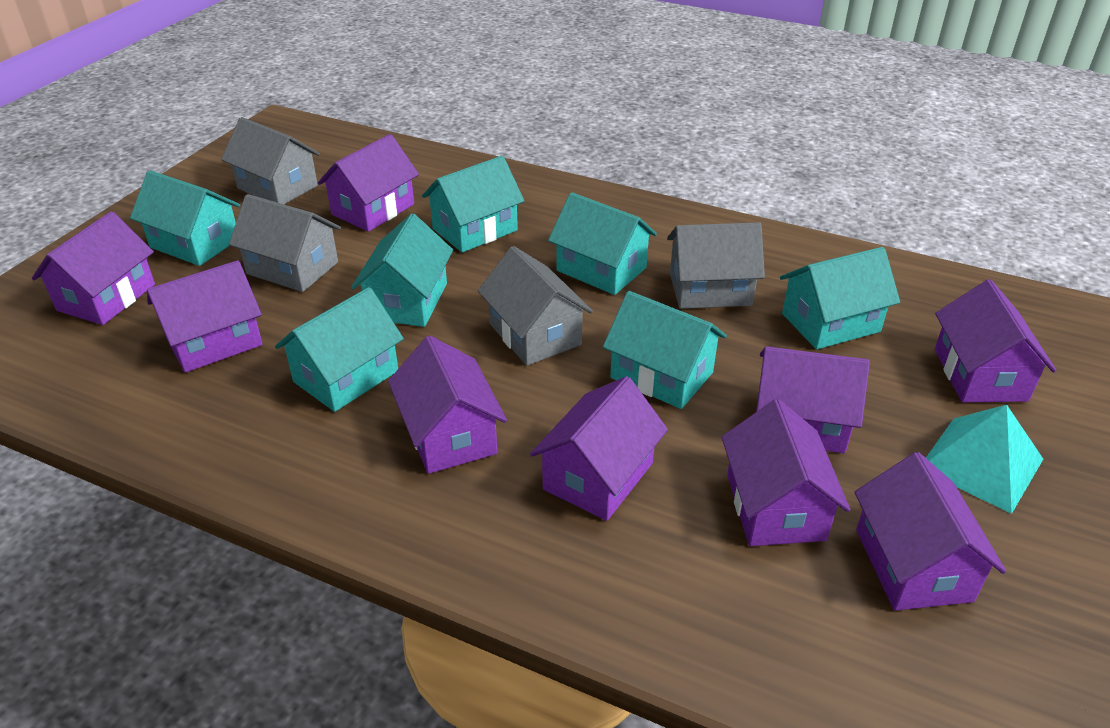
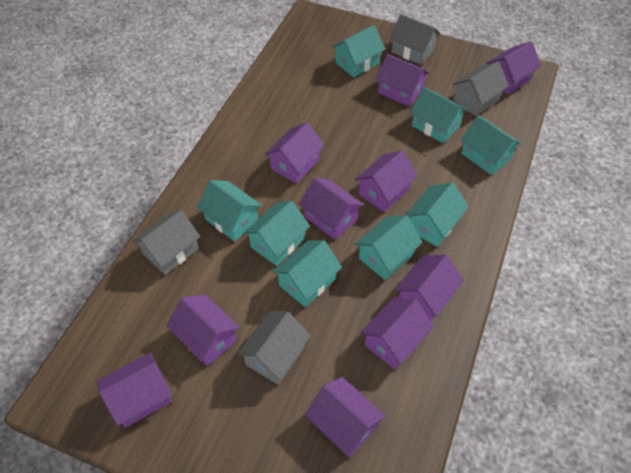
purple house: 9 -> 10
turquoise house: 7 -> 8
turquoise pyramid: 1 -> 0

